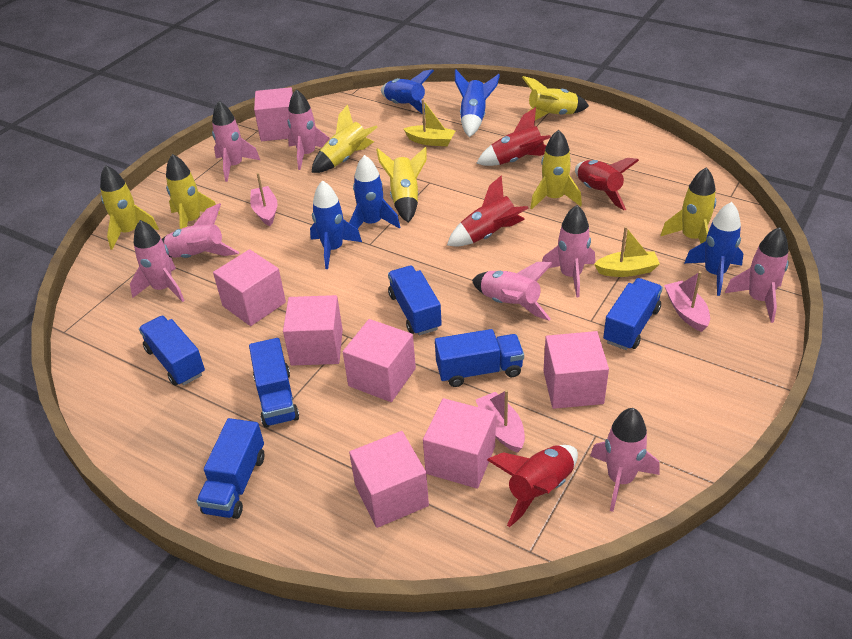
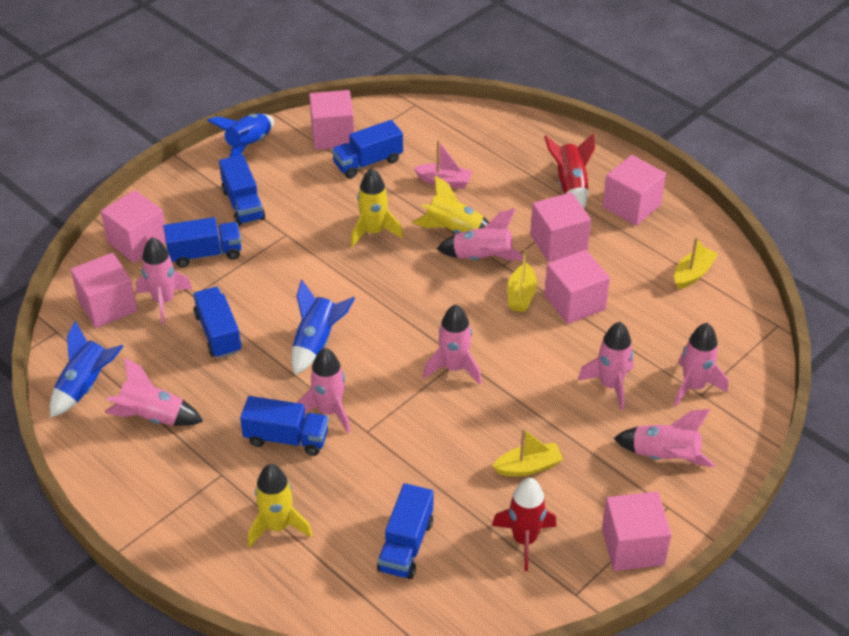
blue rocket: 5 -> 3
pink boat: 3 -> 1
red rocket: 4 -> 2
yellow boat: 2 -> 3
yellow rocket: 7 -> 3

